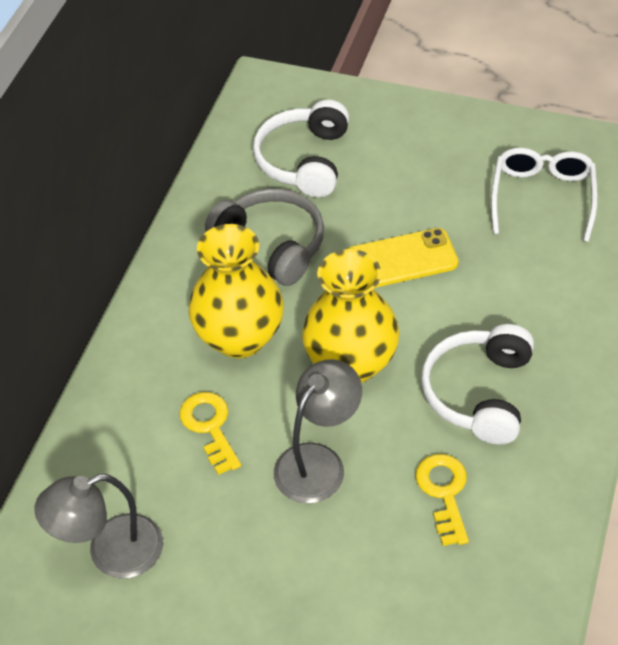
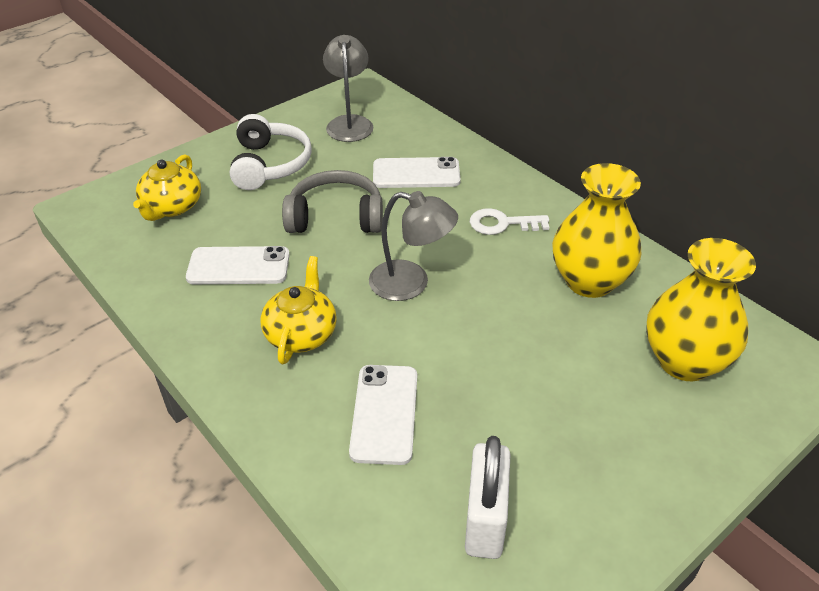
white glasses: 1 -> 0
white headphones: 2 -> 1
white key: 0 -> 1
white padlock: 0 -> 1
white phone: 0 -> 3
yellow key: 2 -> 0
yellow phone: 1 -> 0
yellow teapot: 0 -> 2

